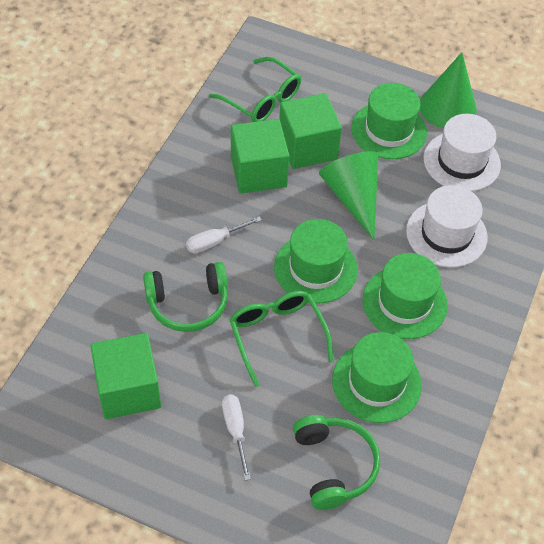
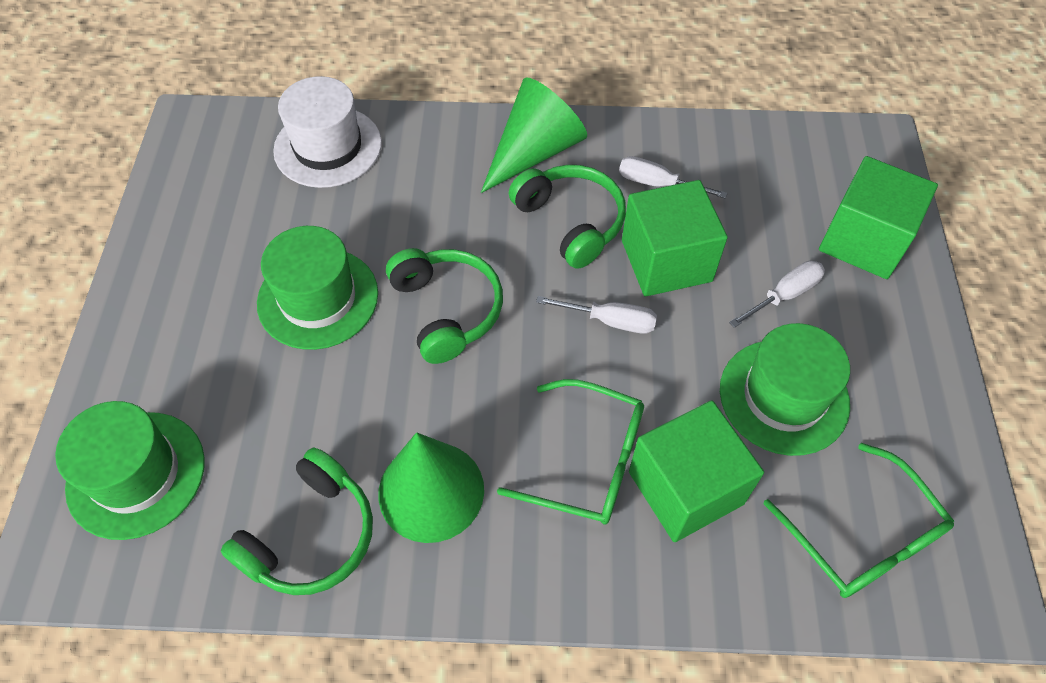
green hat: 4 -> 3
green headphones: 2 -> 3
white hat: 2 -> 1
white screwdriver: 2 -> 3

